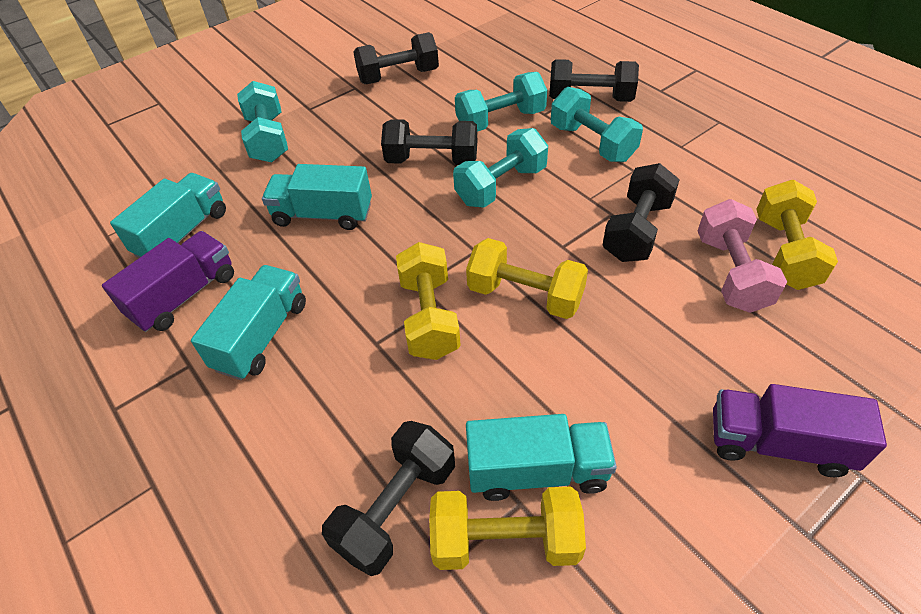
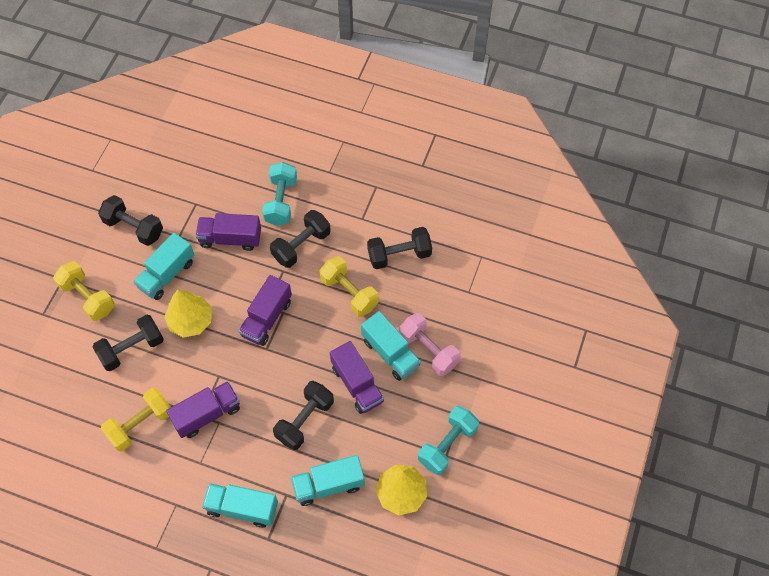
purple truck: 2 -> 4
turquoise dumbbell: 4 -> 2
yellow dumbbell: 4 -> 3
yellow tree: 0 -> 2

